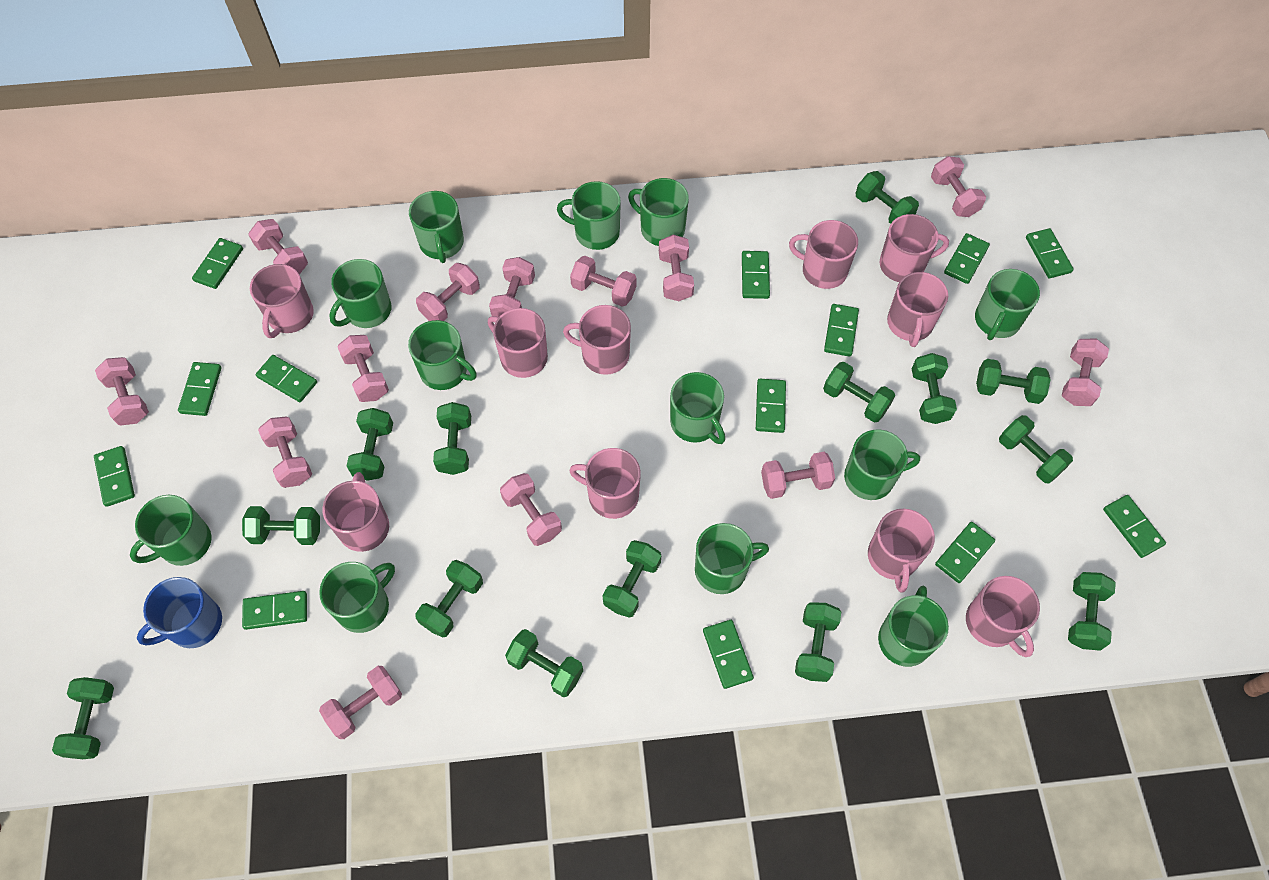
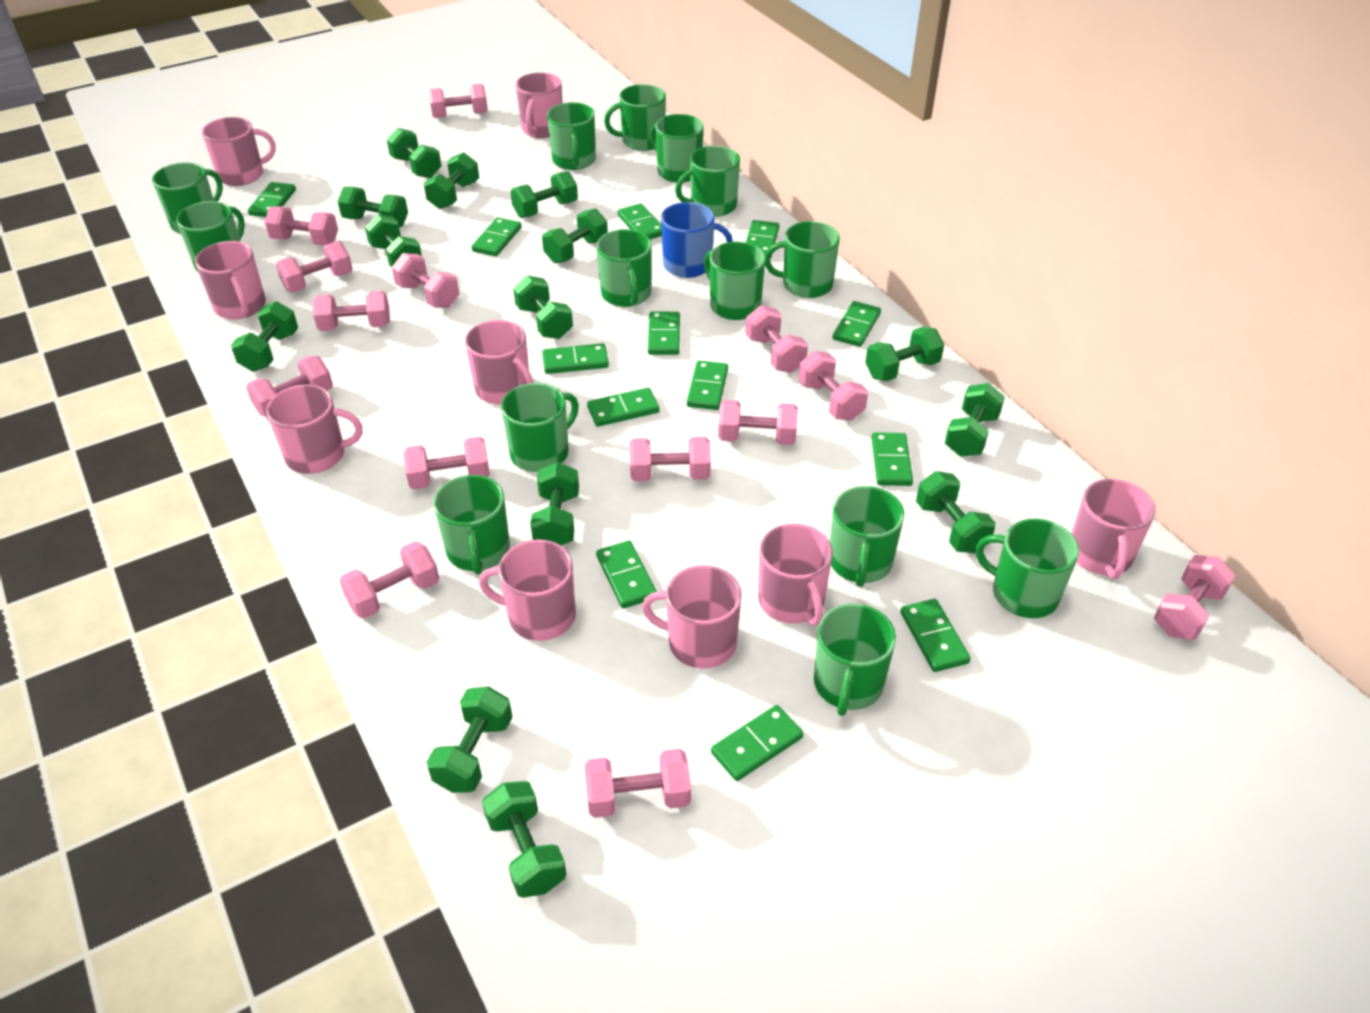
green mug: 12 -> 14
pink dumbbell: 13 -> 14
pink mug: 10 -> 9

